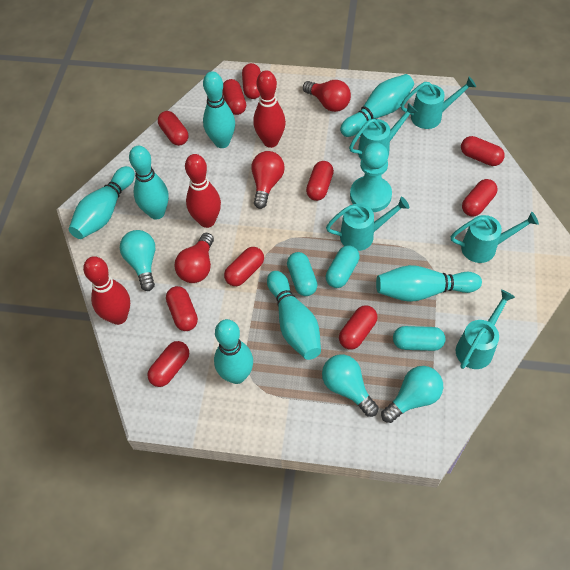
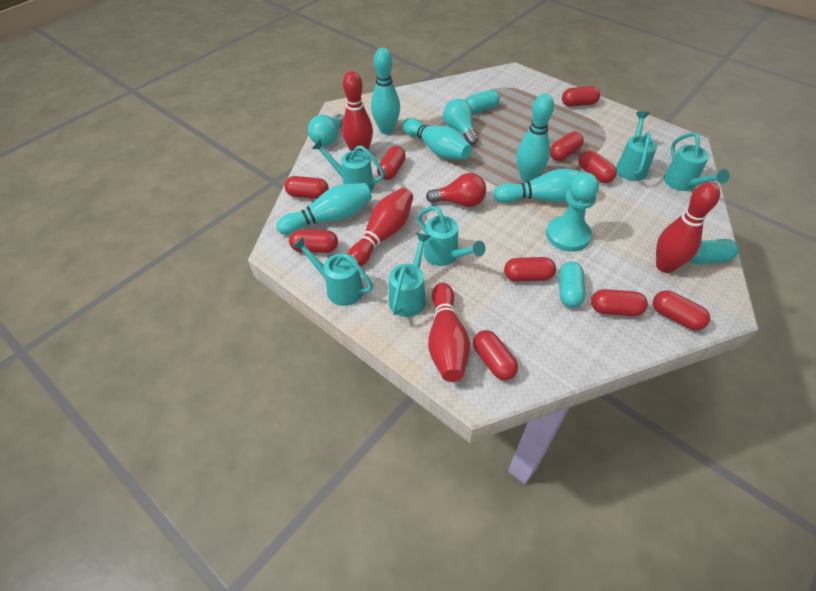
red bowling pin: 3 -> 4
red light bulb: 3 -> 1
turquoise bowling pin: 7 -> 5
turquoise light bulb: 3 -> 2
turquoise watering can: 5 -> 6

